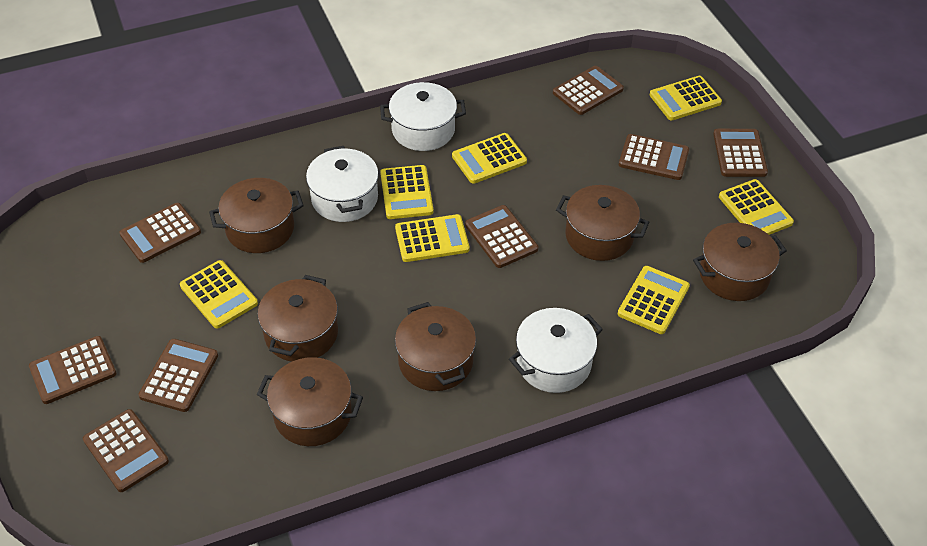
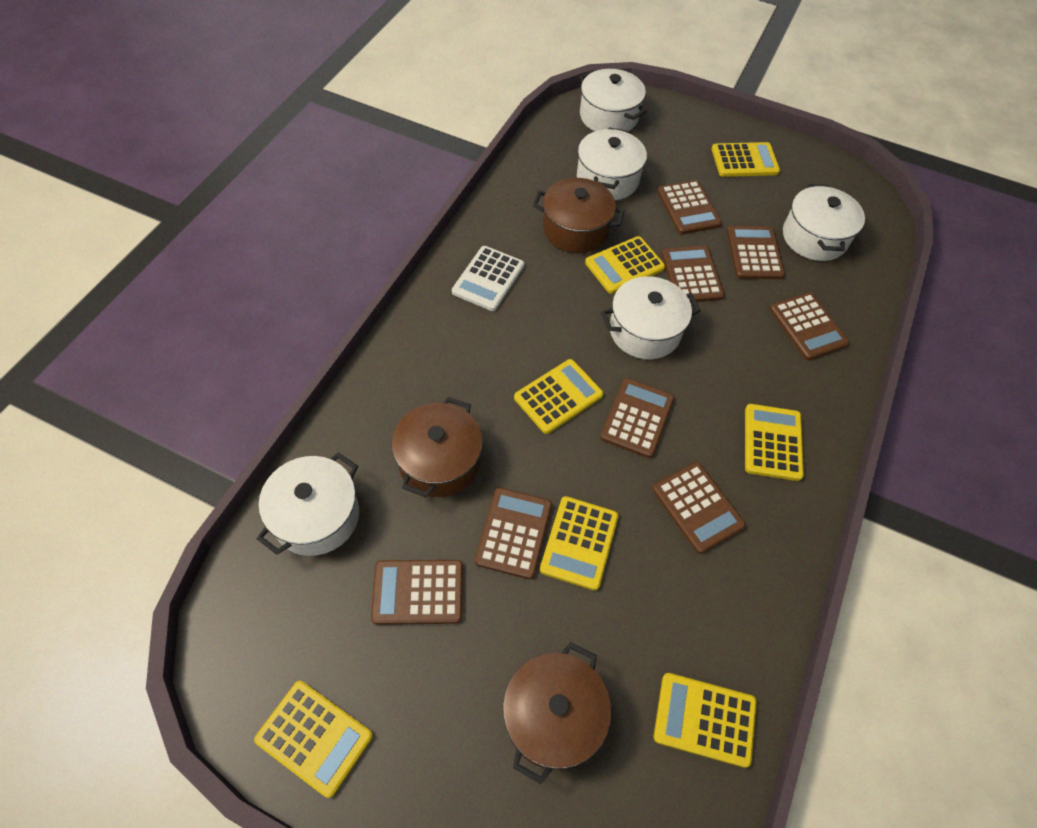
brown pot: 6 -> 3
white calculator: 0 -> 1
white pot: 3 -> 5

